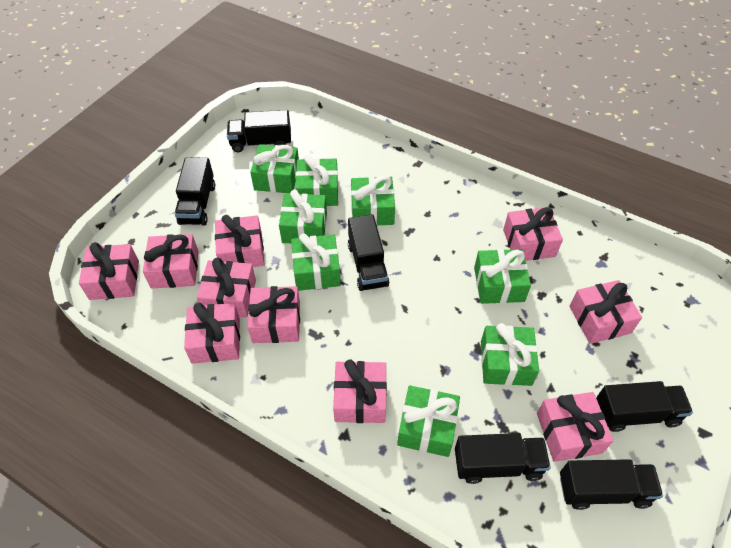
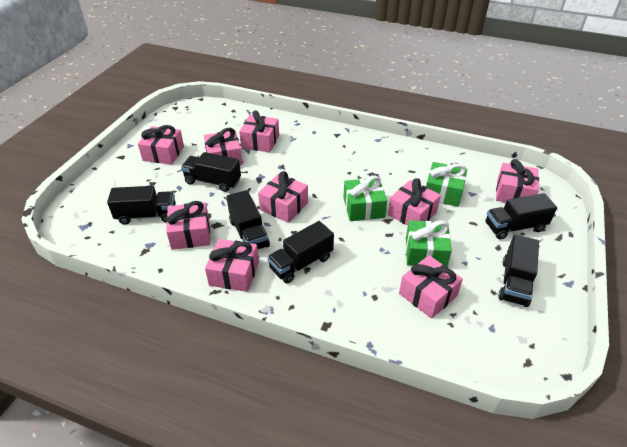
green gift: 8 -> 3
pink gift: 10 -> 9

